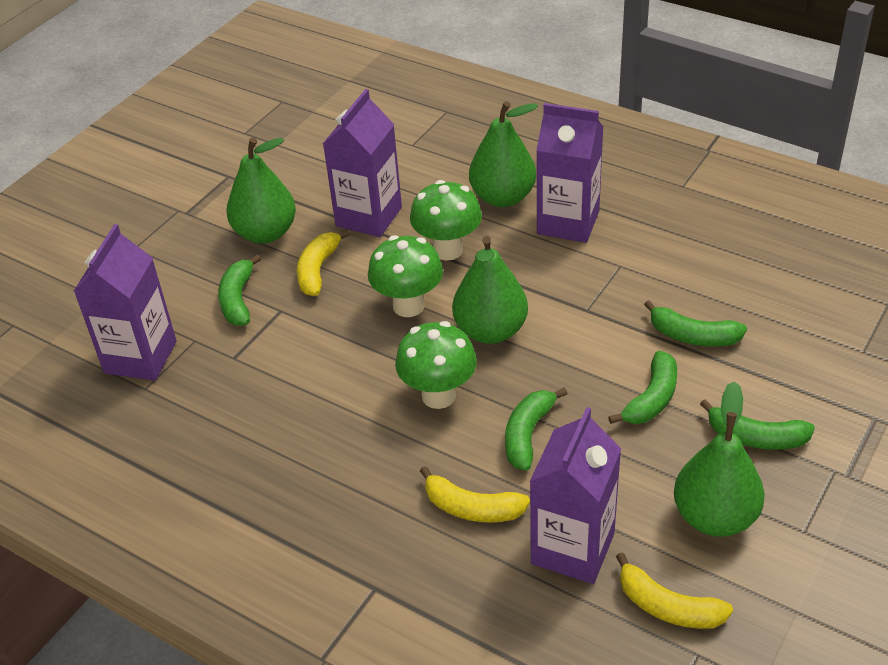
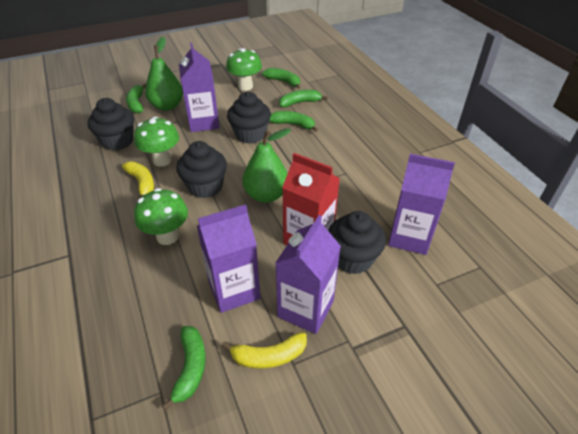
black cupcake: 0 -> 4
green pear: 4 -> 2
red carton: 0 -> 1
yellow banana: 3 -> 2

